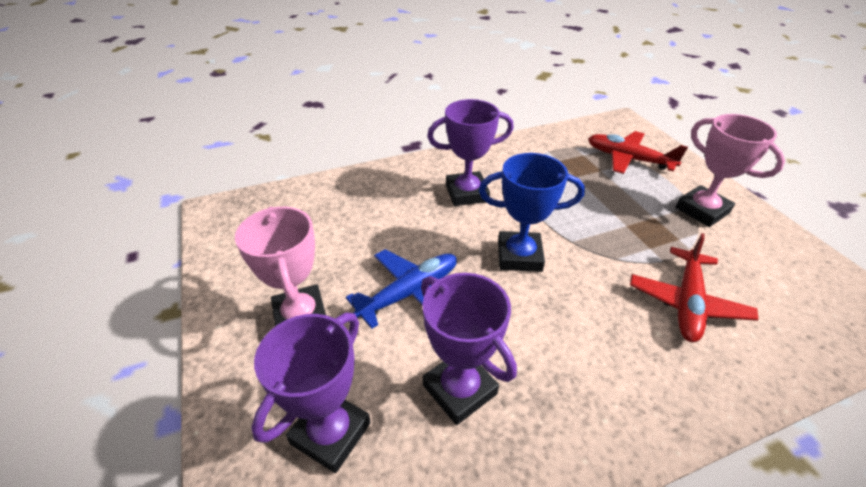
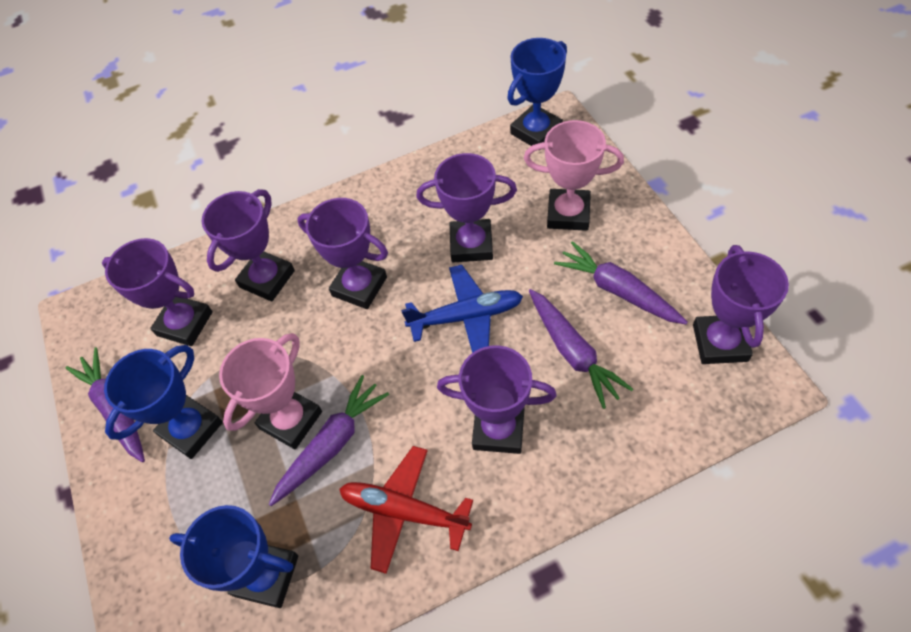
blue trophy: 1 -> 3
purple carrot: 0 -> 4
purple trophy: 3 -> 6
red plane: 2 -> 1

